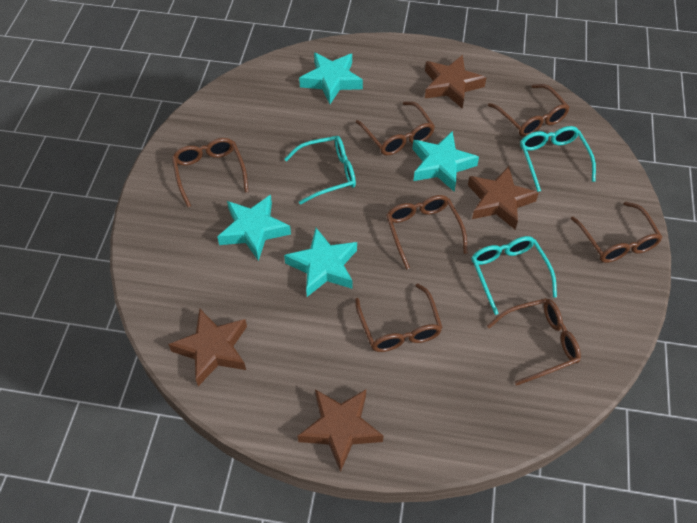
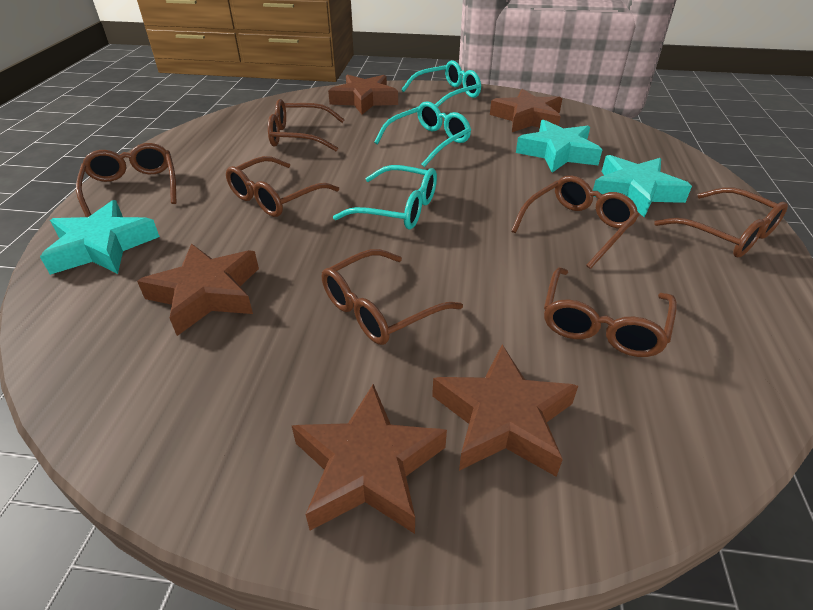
brown star: 4 -> 5
turquoise star: 4 -> 3

